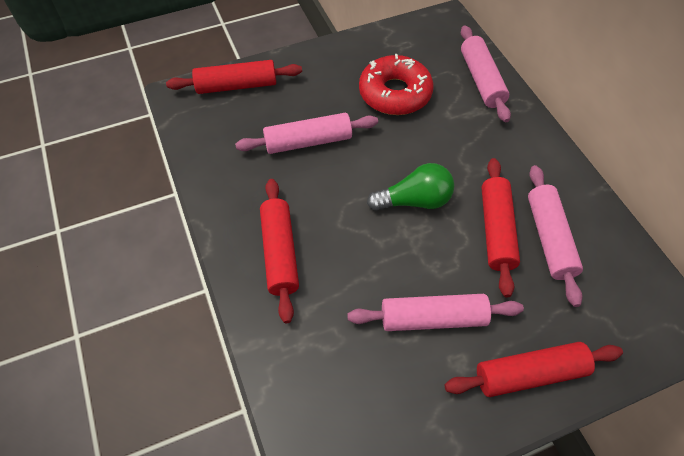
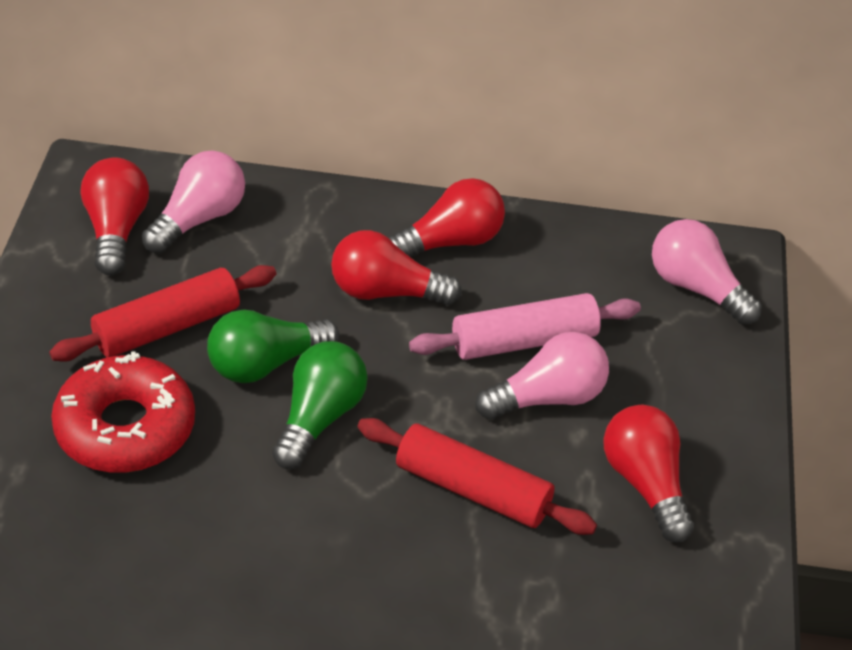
green light bulb: 1 -> 2
pink light bulb: 0 -> 3
pink rolling pin: 4 -> 1
red light bulb: 0 -> 4
red rolling pin: 4 -> 2

